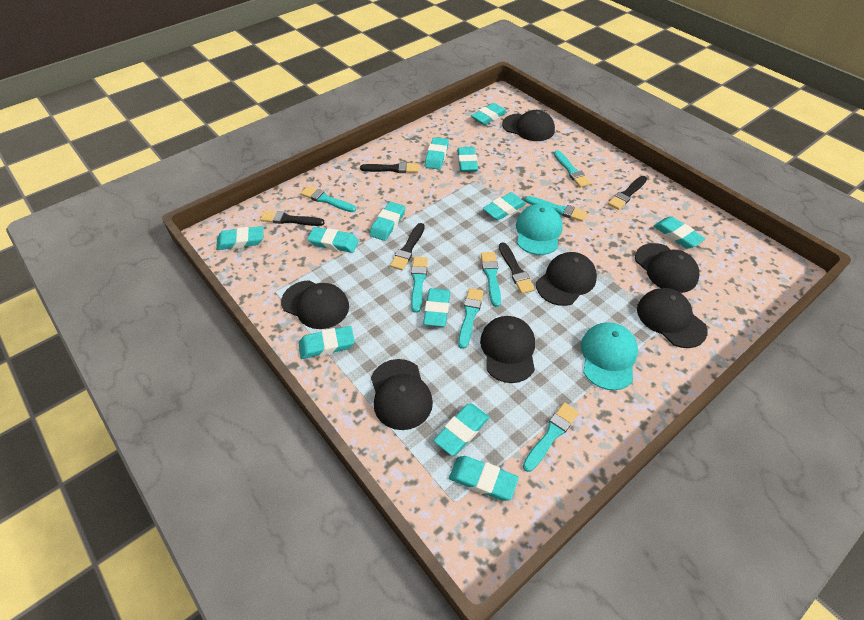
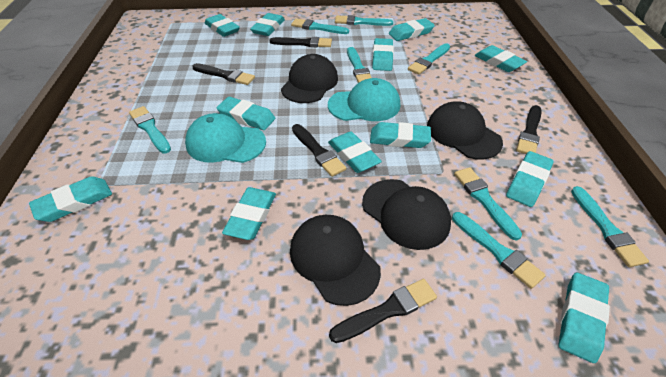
black cap: 7 -> 4
turquoise brush: 7 -> 8

